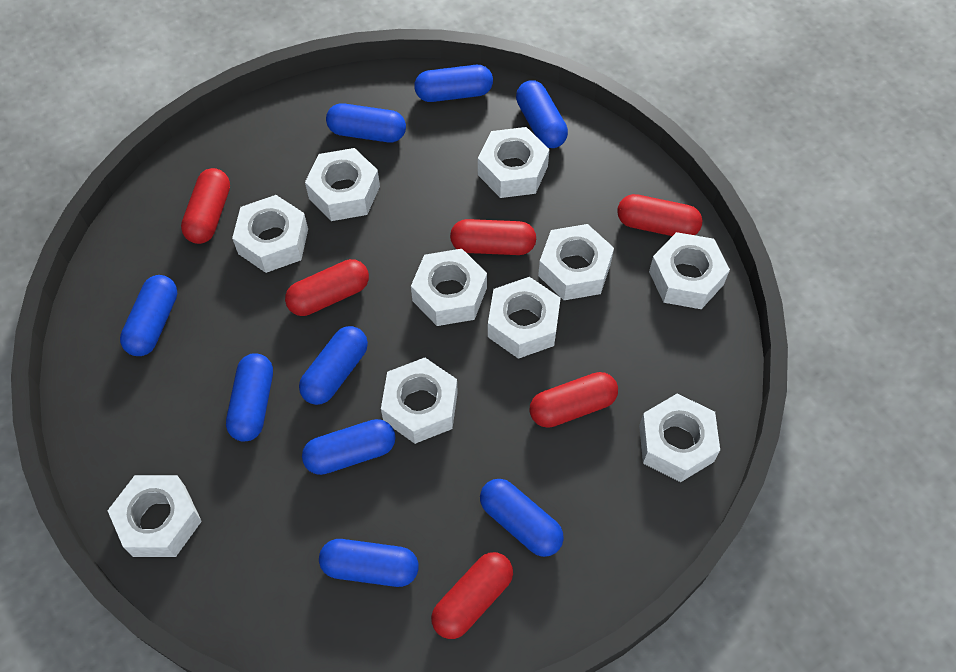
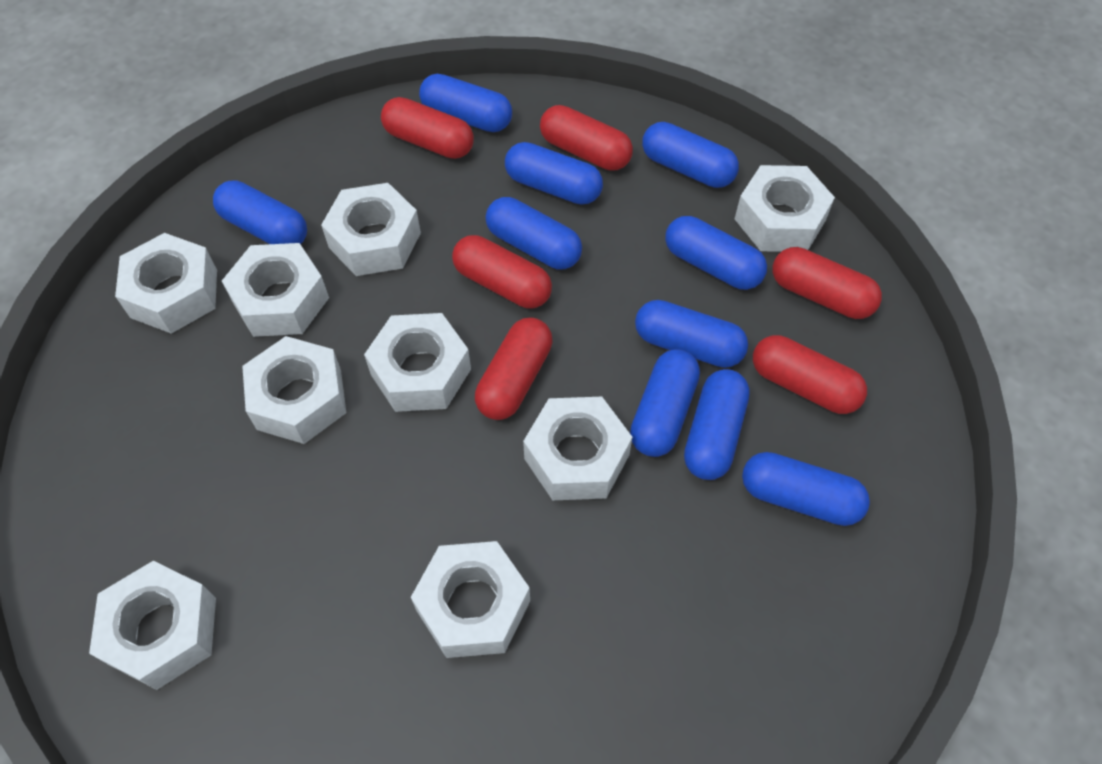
blue capsule: 9 -> 10
white nut: 10 -> 9

